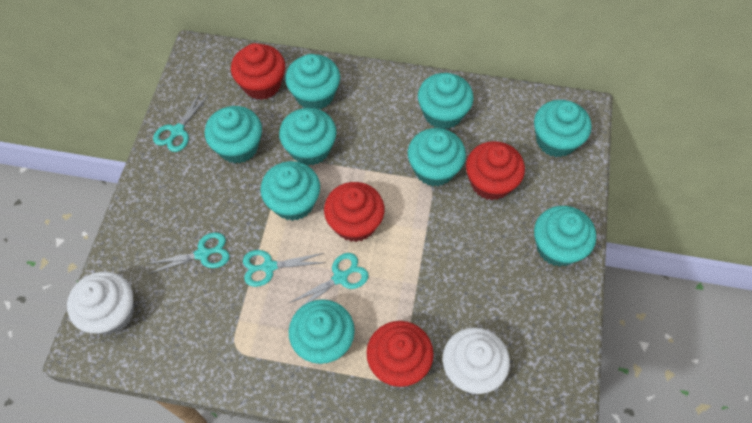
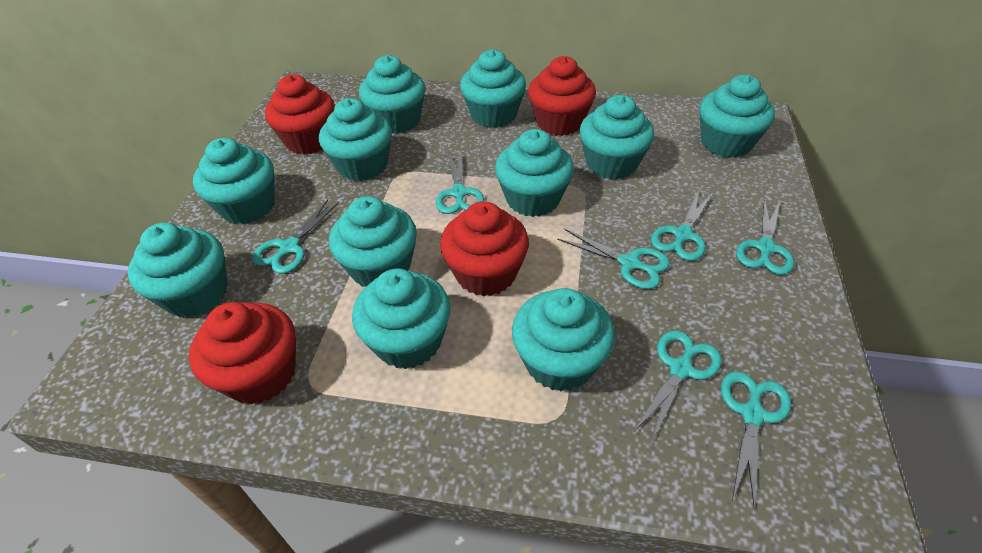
turquoise cupcake: 9 -> 11
turquoise scissors: 4 -> 7
white cupcake: 2 -> 0

